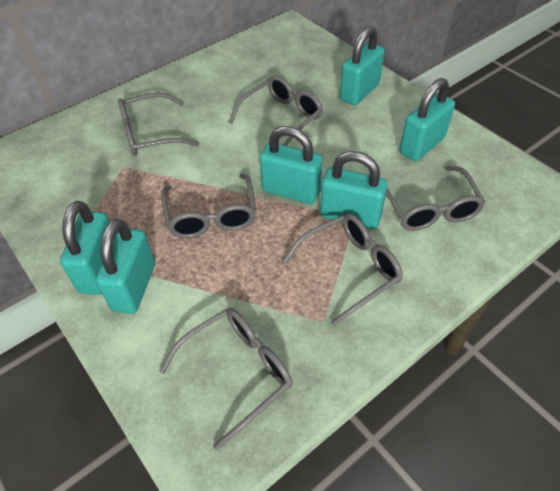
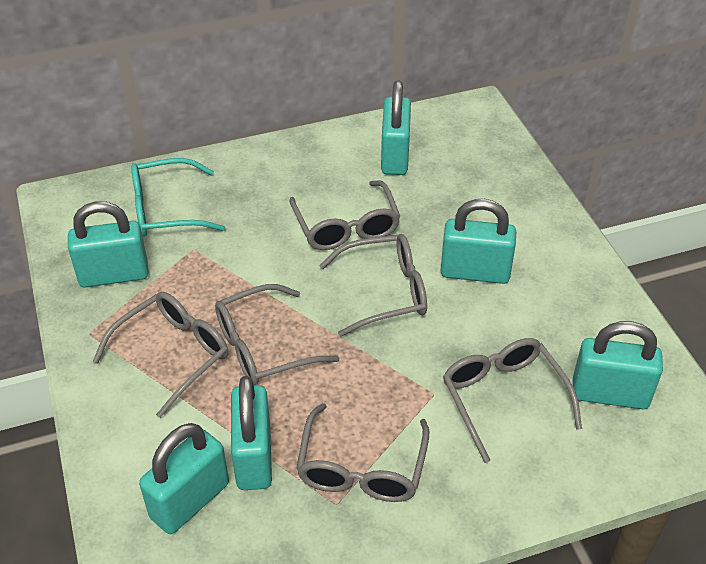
turquoise glasses: 0 -> 1

